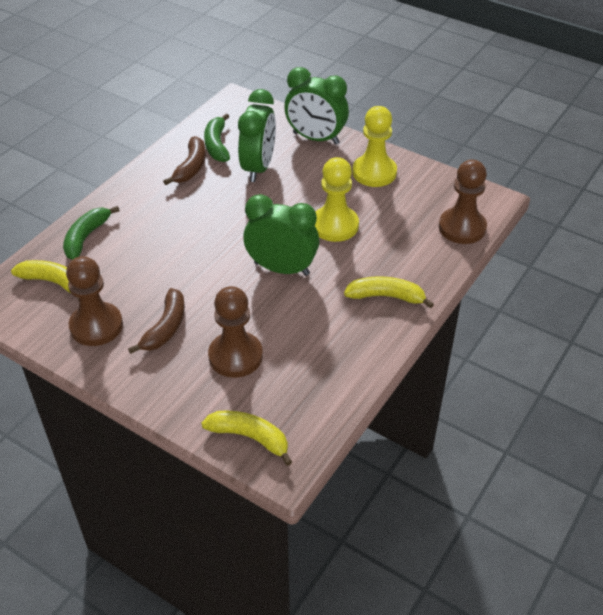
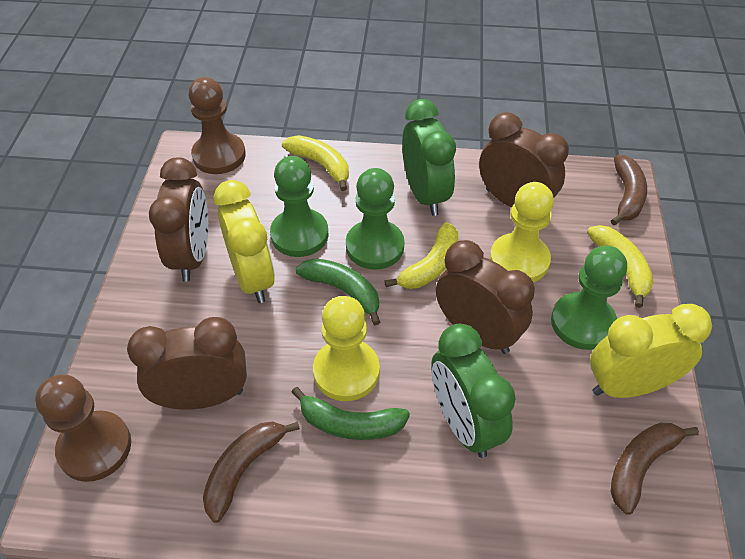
brown banana: 2 -> 3
brown clock: 0 -> 4
brown pawn: 3 -> 2
green clock: 3 -> 2
green pawn: 0 -> 3
yellow clock: 0 -> 2

